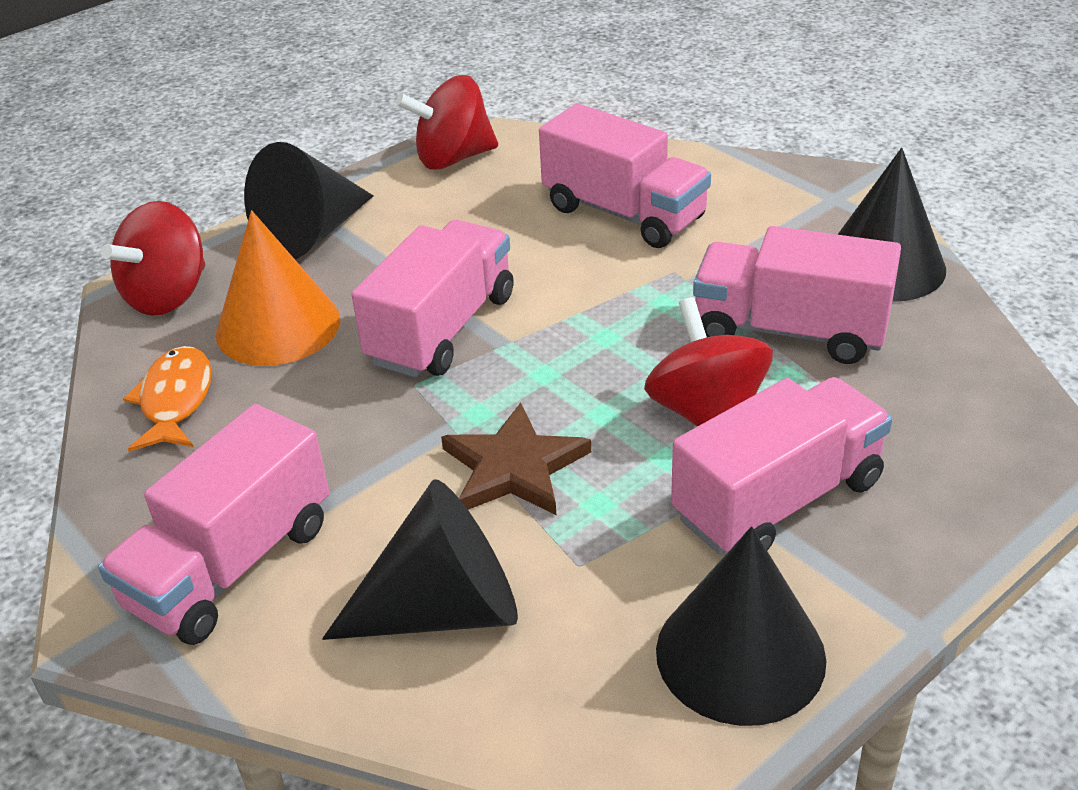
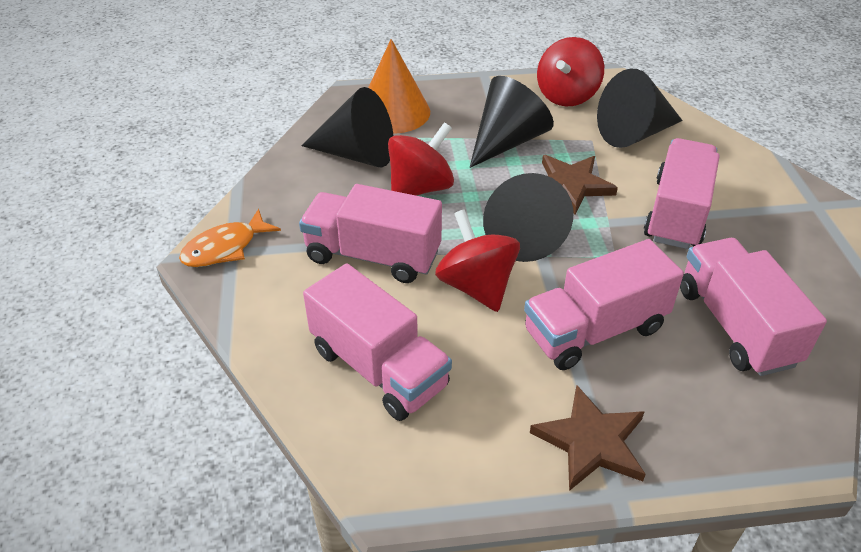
brown star: 1 -> 2

